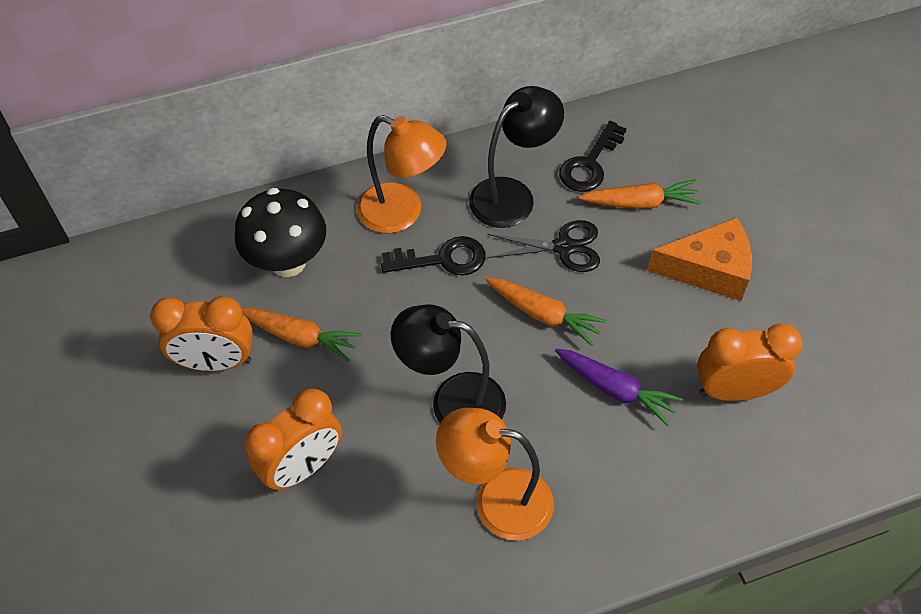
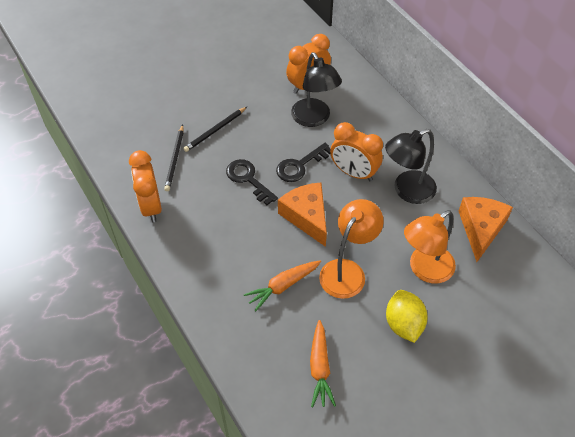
black mushroom: 1 -> 0
black pencil: 0 -> 2
black scissors: 1 -> 0
orange carrot: 3 -> 2
orange cheese: 1 -> 2
purple carrot: 1 -> 0
yellow lemon: 0 -> 1

